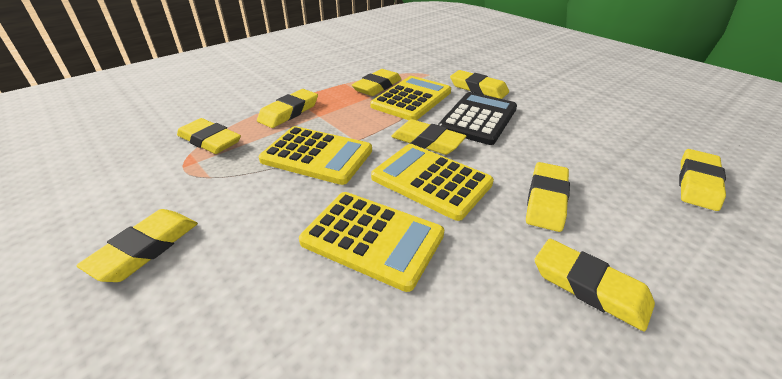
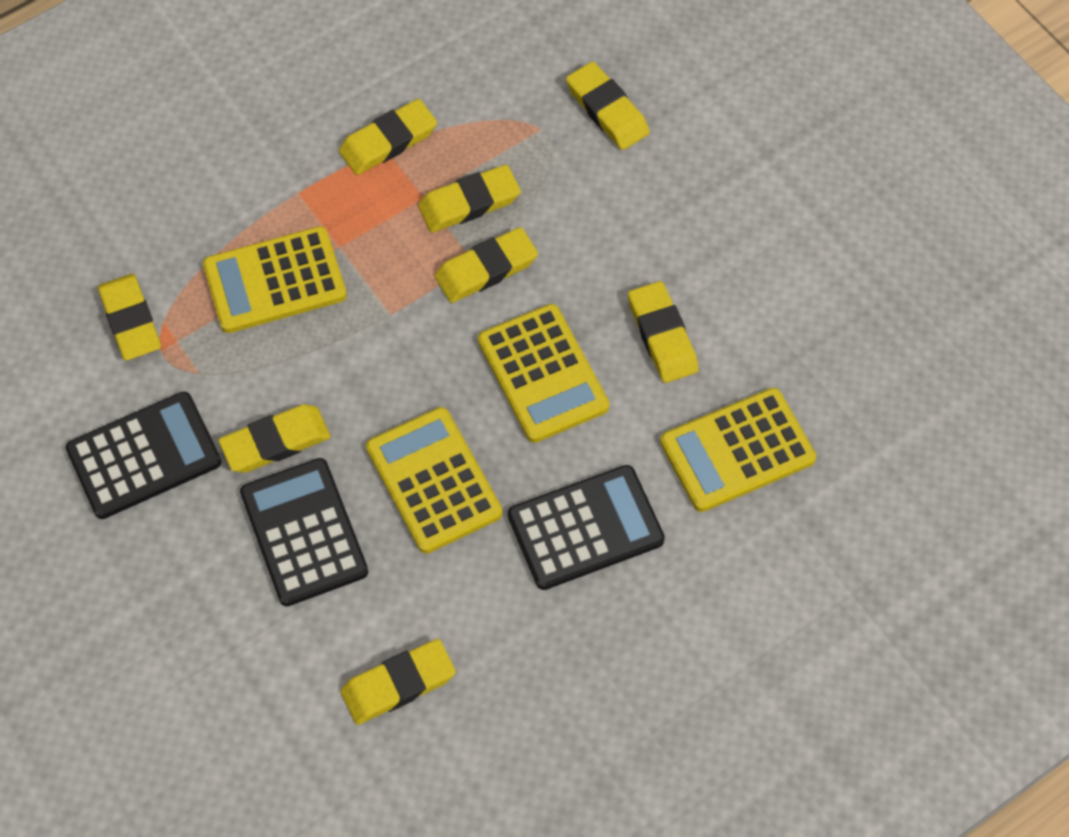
black calculator: 1 -> 3
yellow eraser: 9 -> 8

